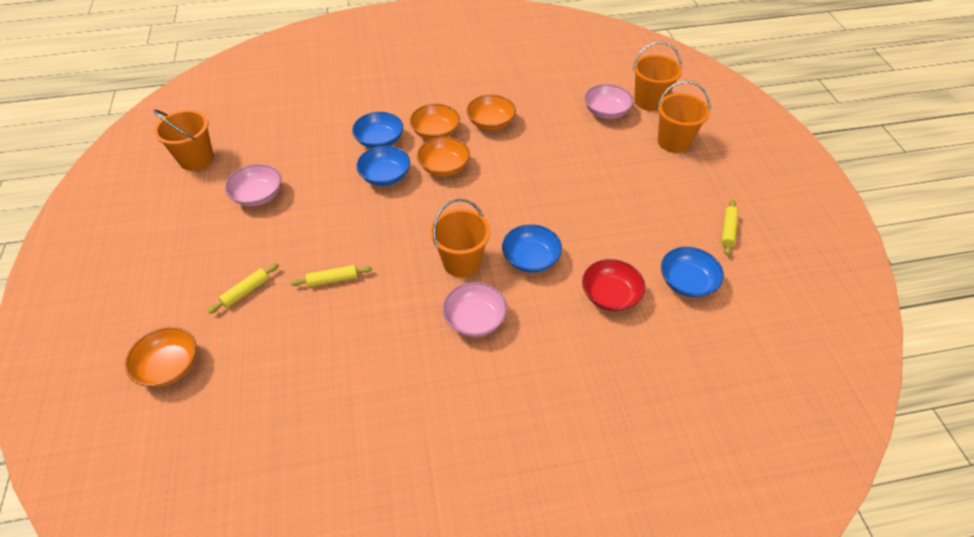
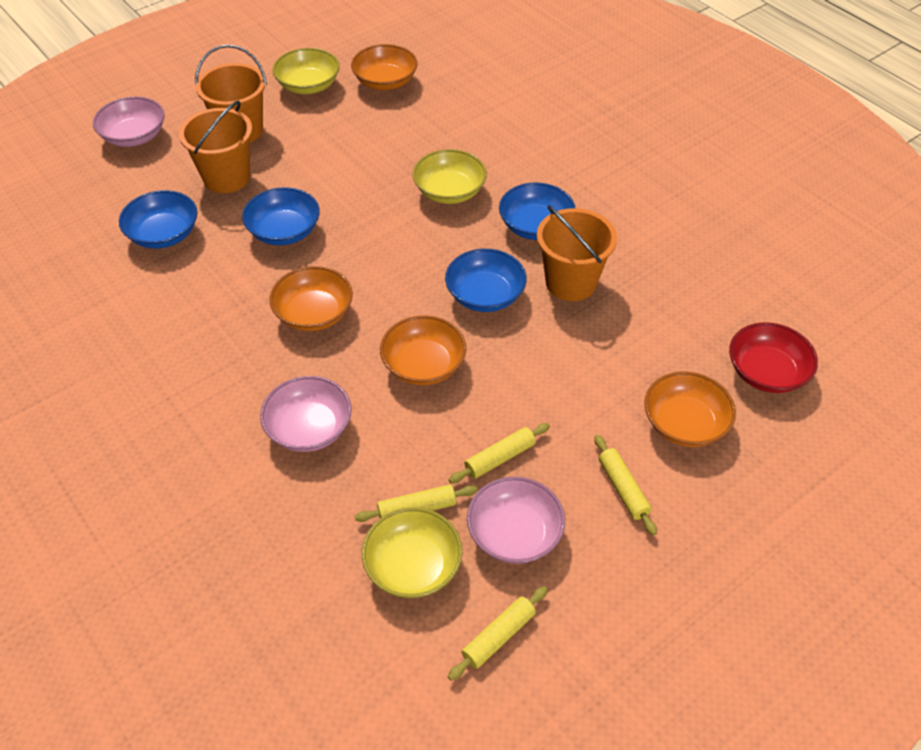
orange bucket: 4 -> 3
yellow bowl: 0 -> 3
yellow rolling pin: 3 -> 4

